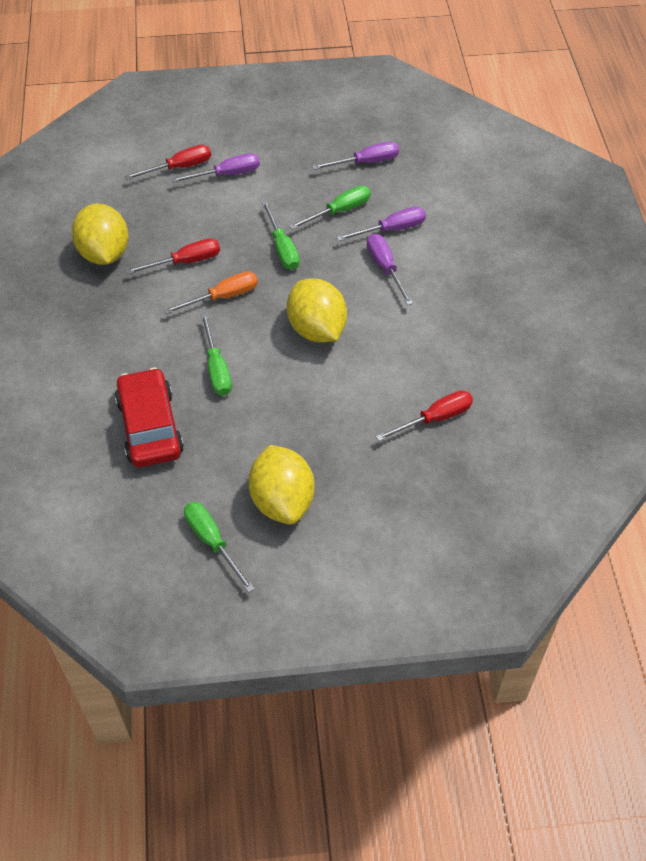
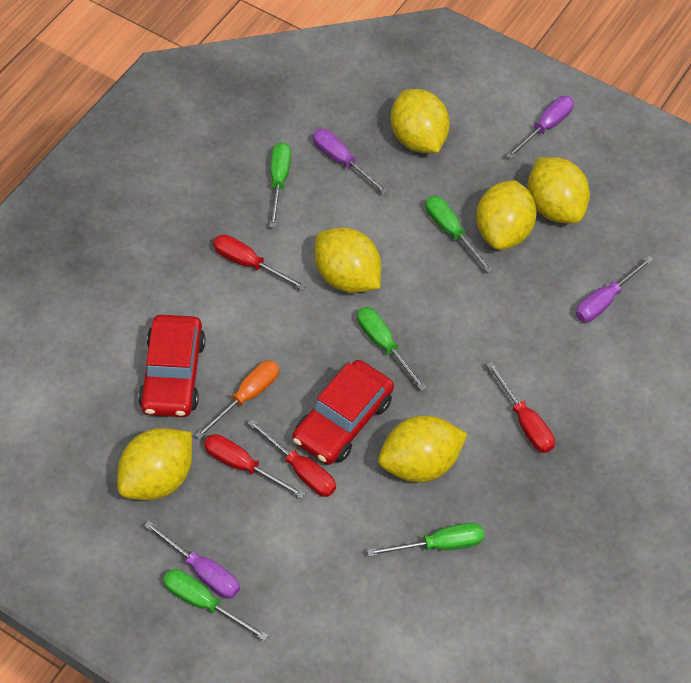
green screwdriver: 4 -> 5
red car: 1 -> 2
red screwdriver: 3 -> 4
yellow lemon: 3 -> 6

